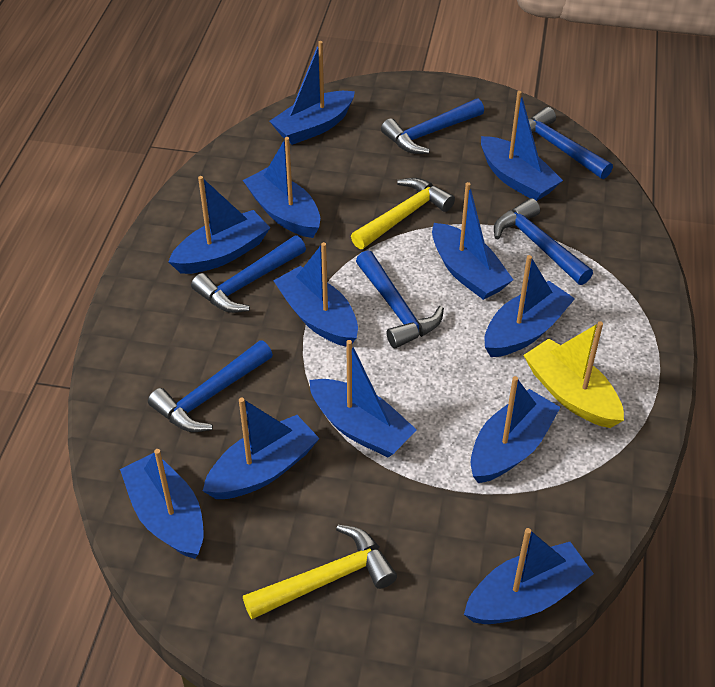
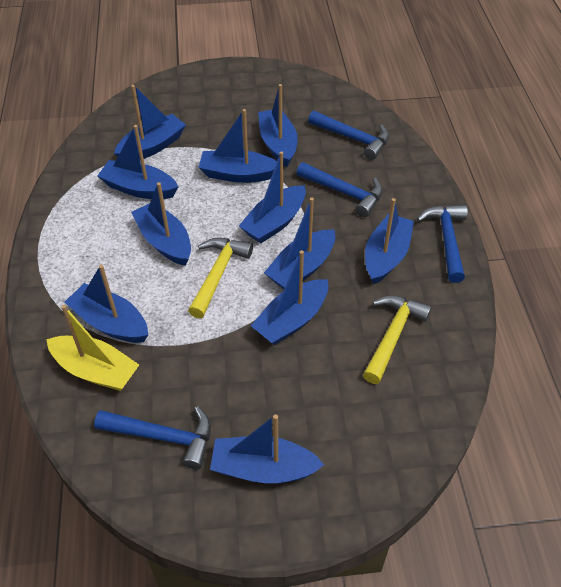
blue boat: 12 -> 11
blue hammer: 6 -> 4

